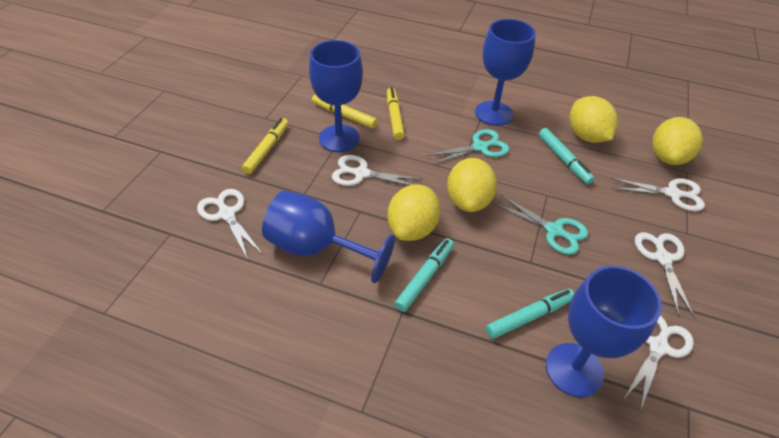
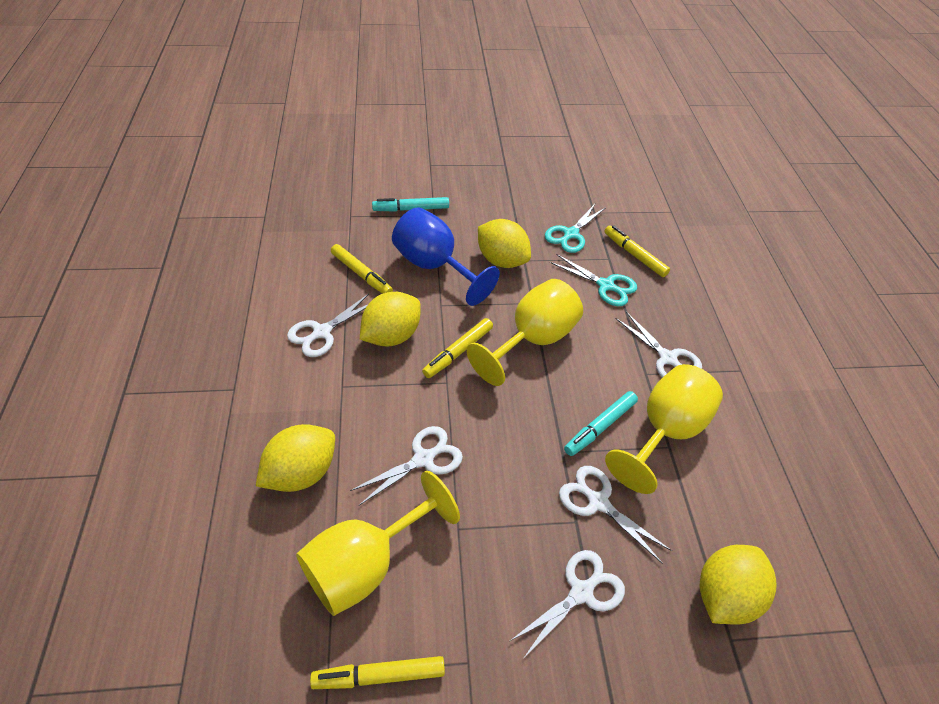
blue goblet: 4 -> 1
turquoise marker: 3 -> 2
yellow goblet: 0 -> 3
yellow marker: 3 -> 4

